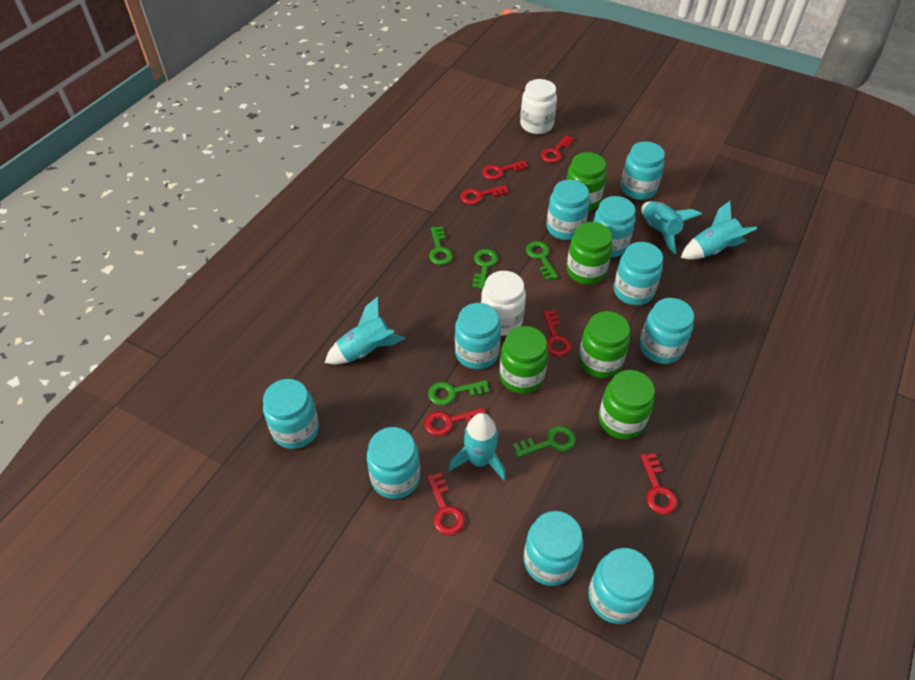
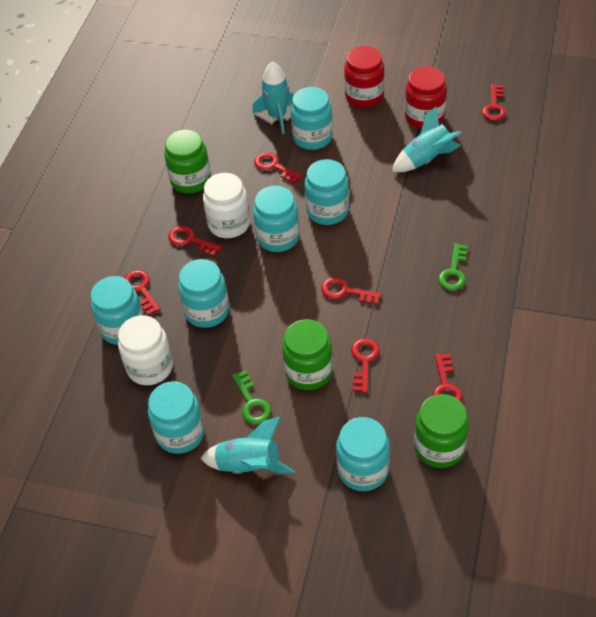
green jar: 5 -> 3
green key: 5 -> 2
red jar: 0 -> 2
turquoise jar: 10 -> 7
turquoise rocket: 4 -> 3

